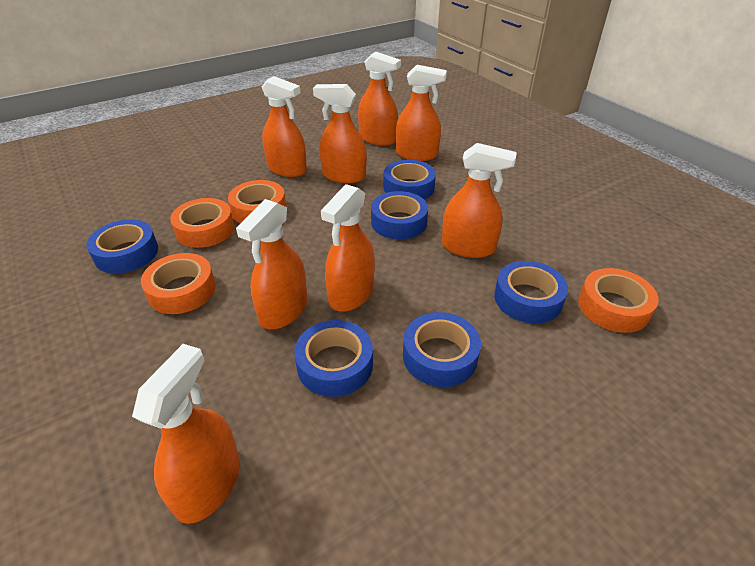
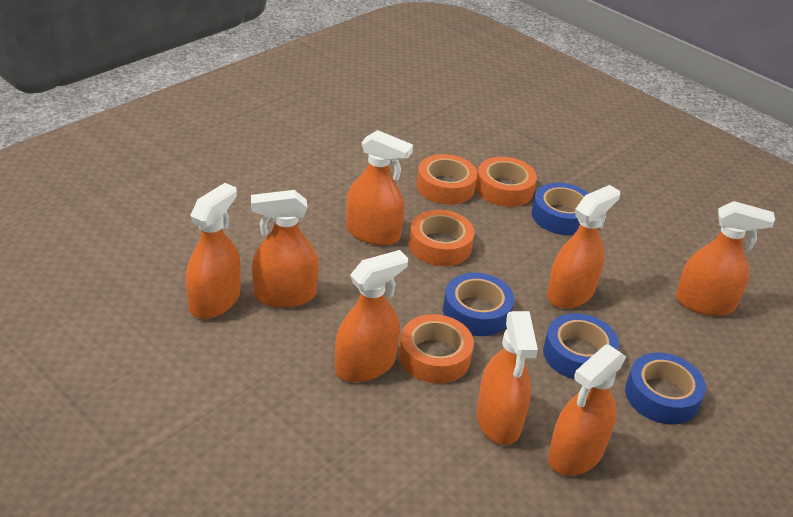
blue tape: 6 -> 4

